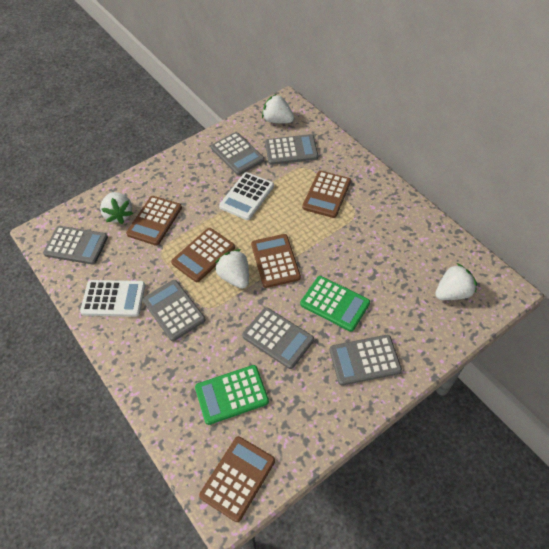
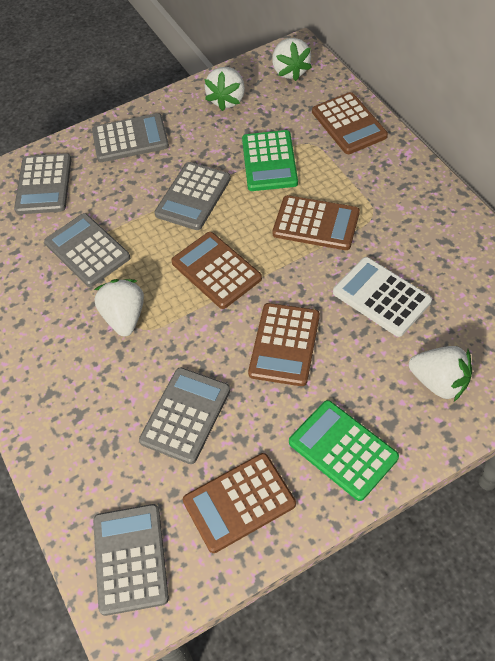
white calculator: 2 -> 1

